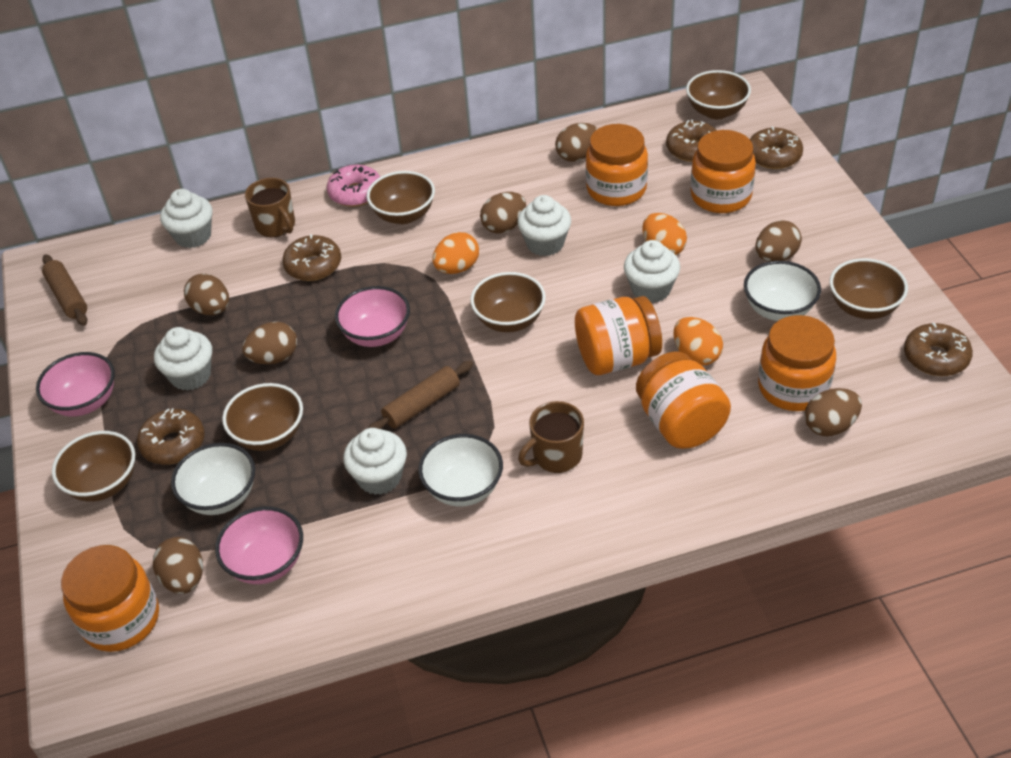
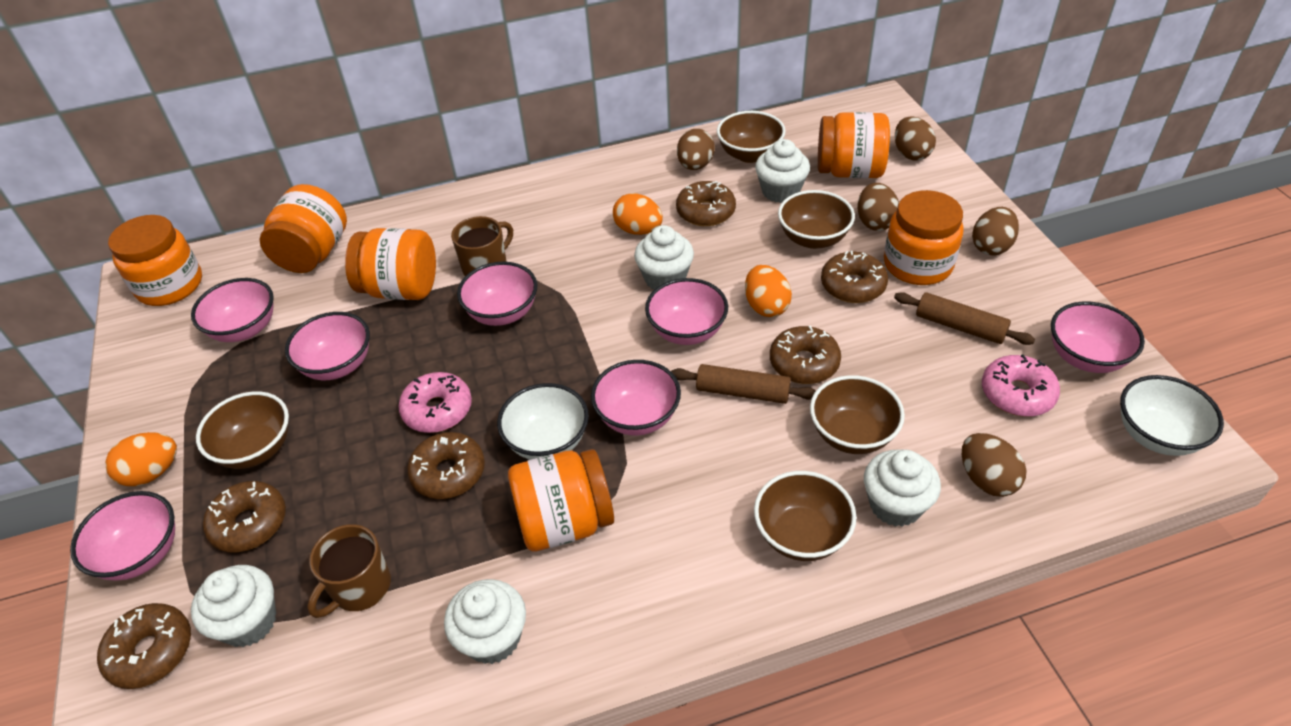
brown bowl: 6 -> 5
brown donut: 5 -> 6
brown egg: 7 -> 5
pink bowl: 3 -> 7
pink donut: 1 -> 2
white bowl: 3 -> 2

